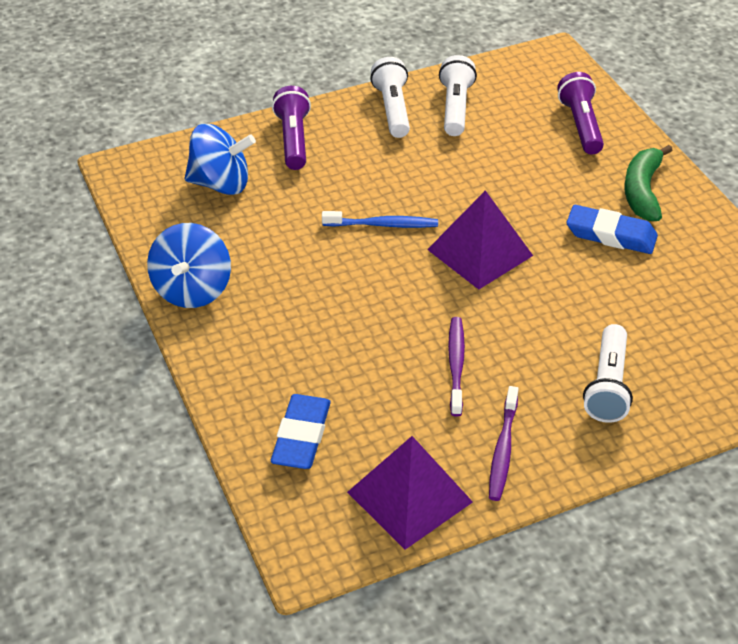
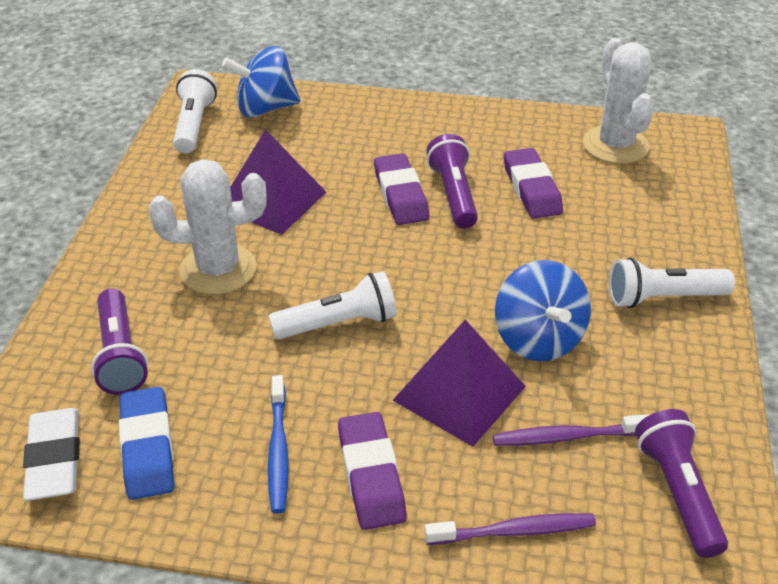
blue eraser: 2 -> 1
green banana: 1 -> 0
purple eraser: 0 -> 3
purple flashlight: 2 -> 3
white cactus: 0 -> 2
white eraser: 0 -> 1

